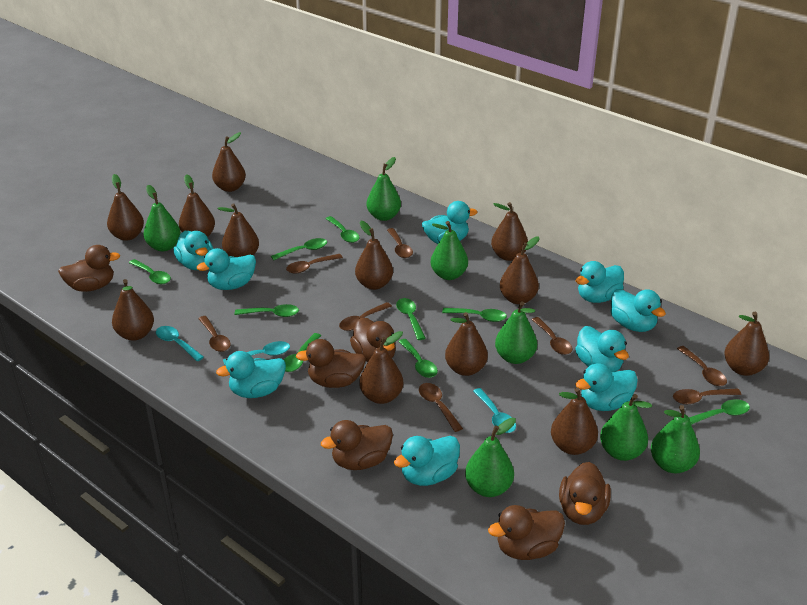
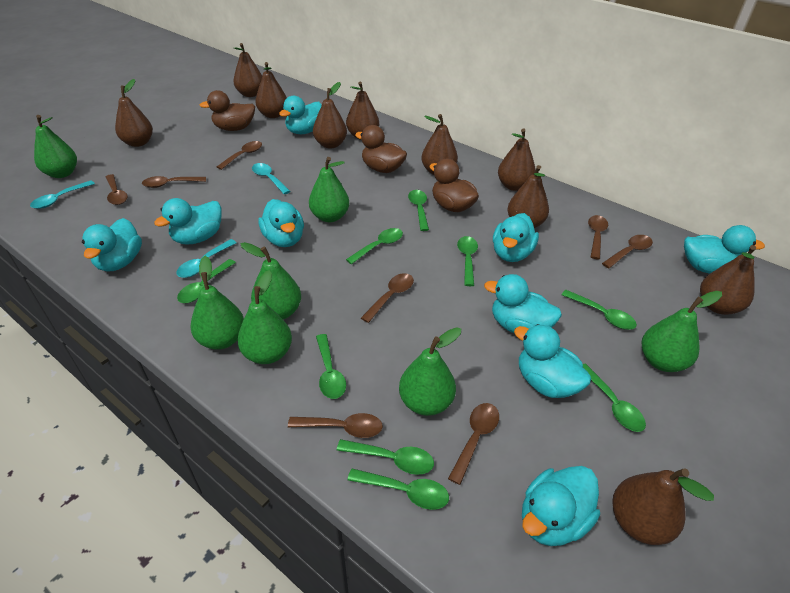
brown duck: 6 -> 3
brown pear: 12 -> 10

